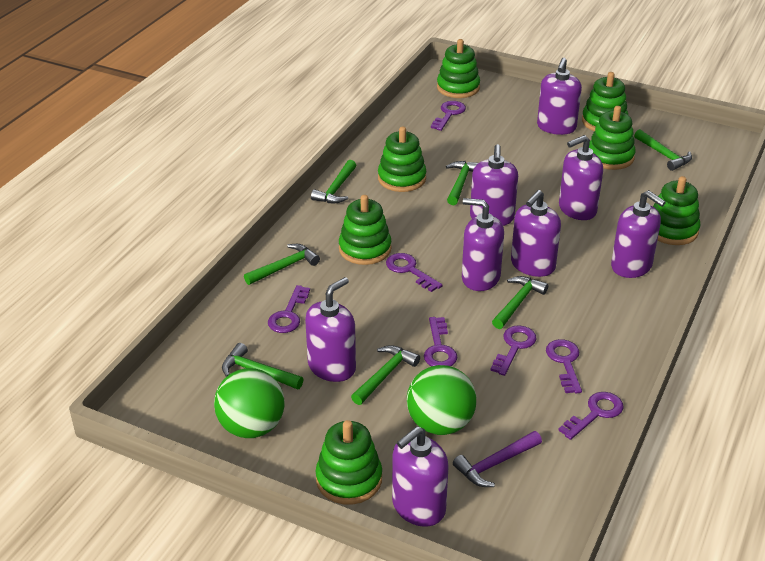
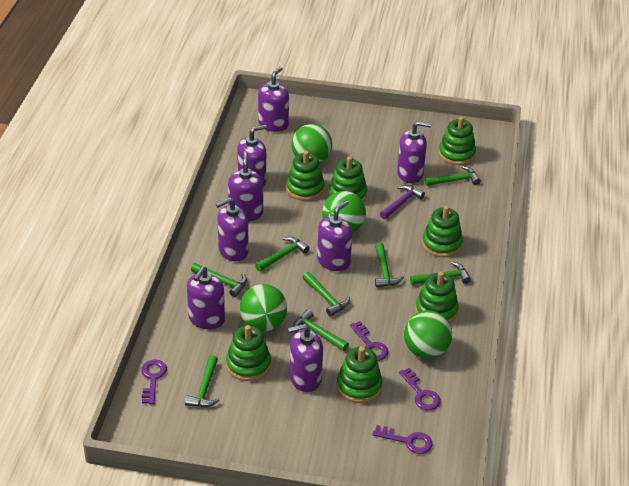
green ball: 2 -> 4
green hammer: 7 -> 8
purple key: 7 -> 4

